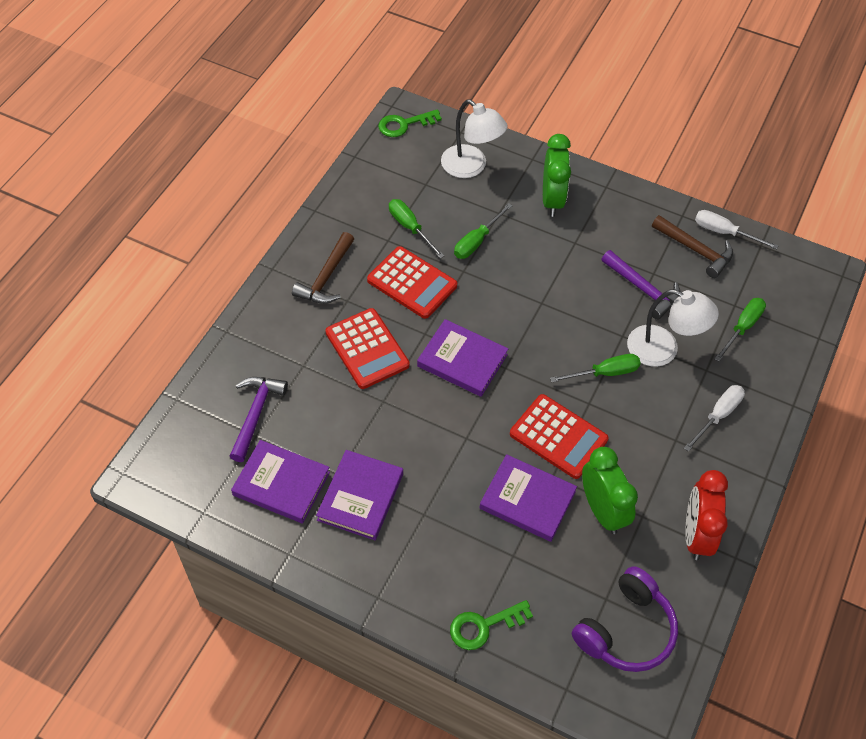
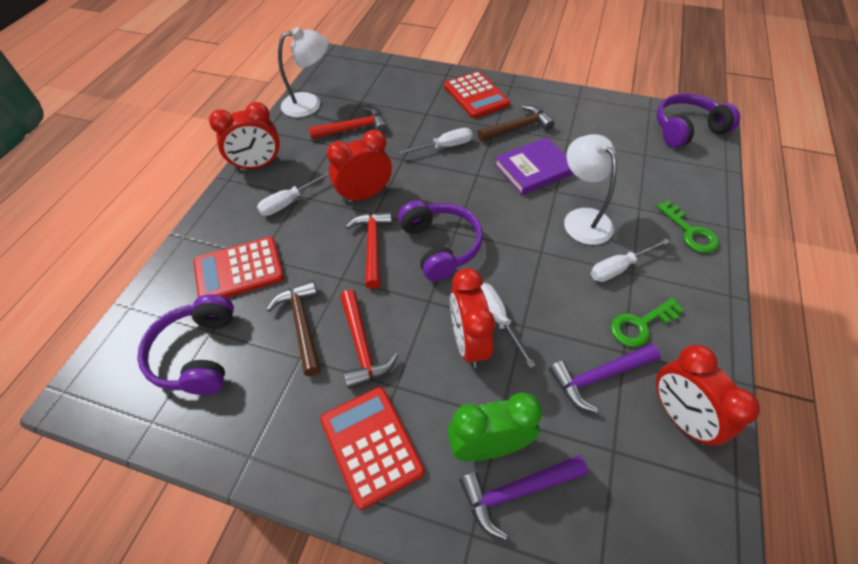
green clock: 2 -> 1
green screwdriver: 4 -> 0
purple book: 4 -> 1
purple headphones: 1 -> 3
red clock: 1 -> 4
red hammer: 0 -> 3
white screwdriver: 2 -> 4

